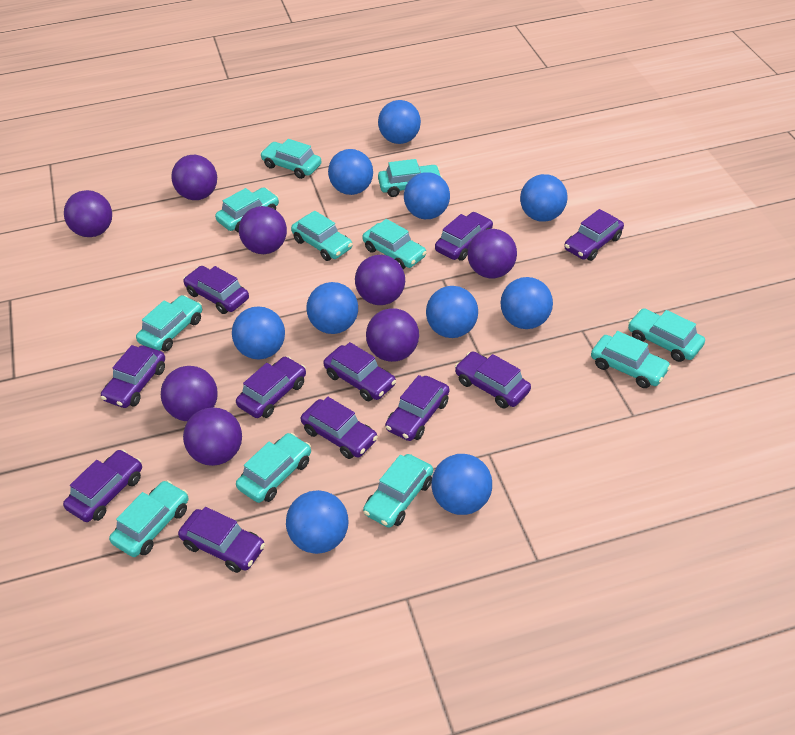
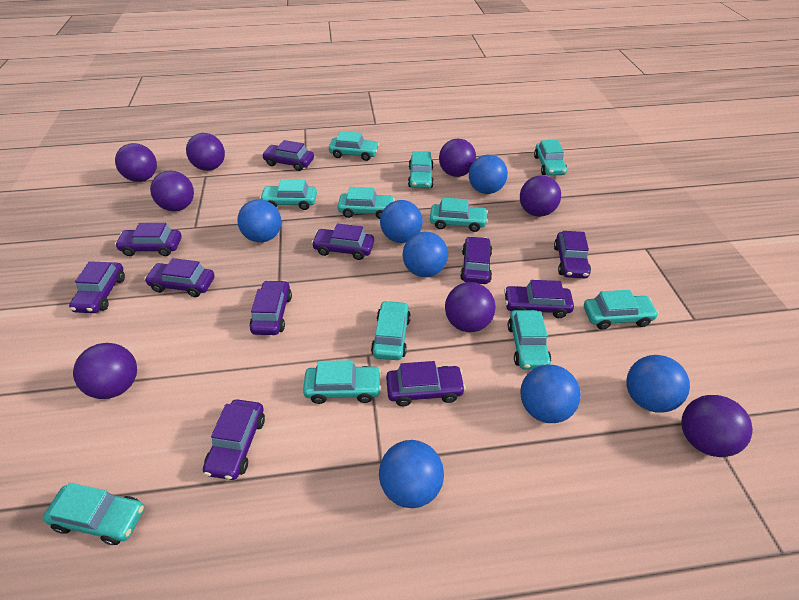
blue ball: 10 -> 7

